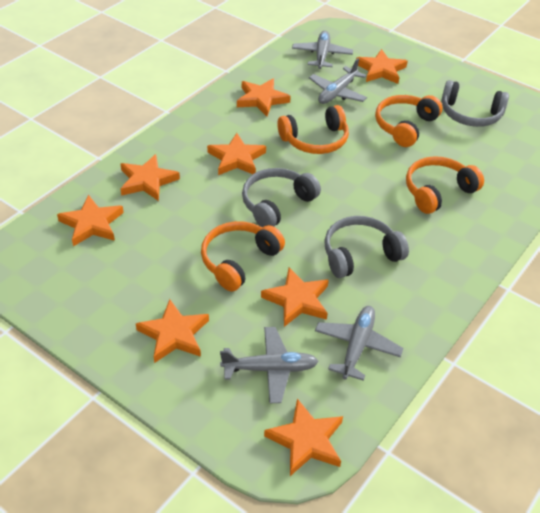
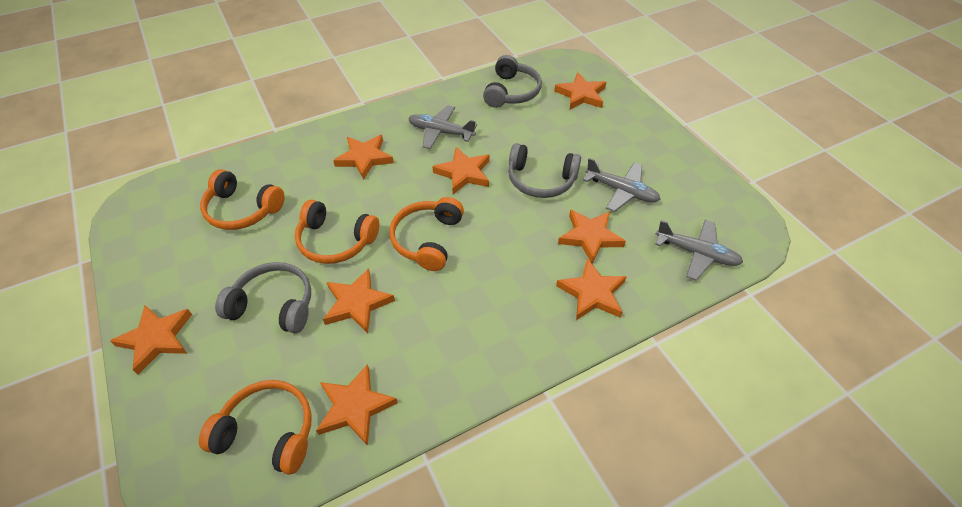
grey plane: 4 -> 3

